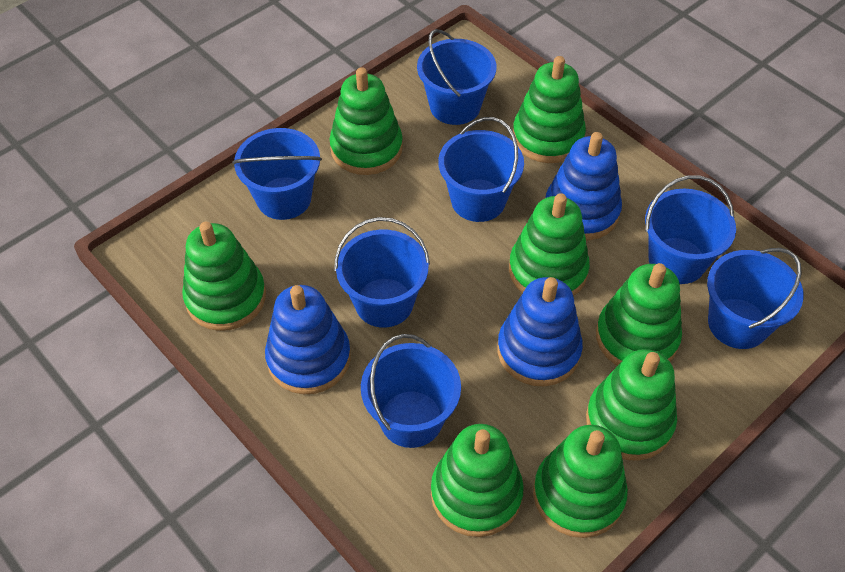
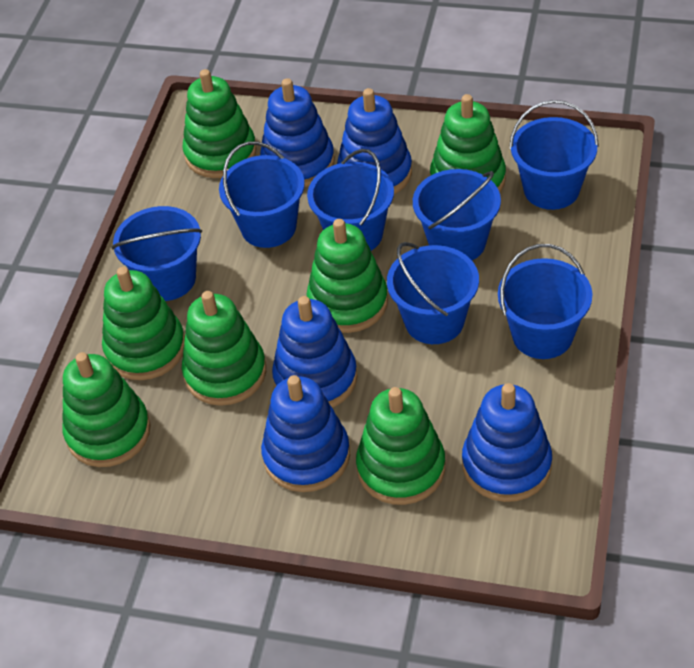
blue stacking toy: 3 -> 5
green stacking toy: 8 -> 7

